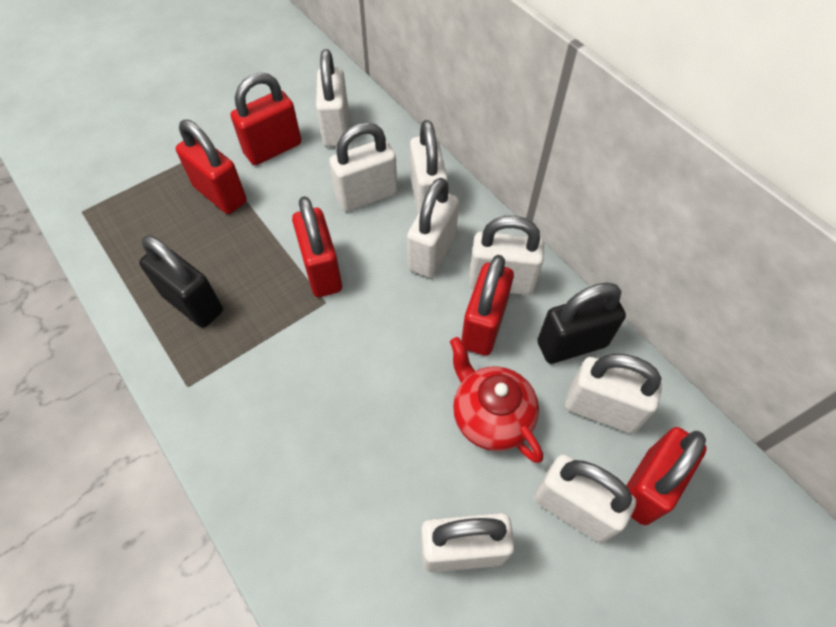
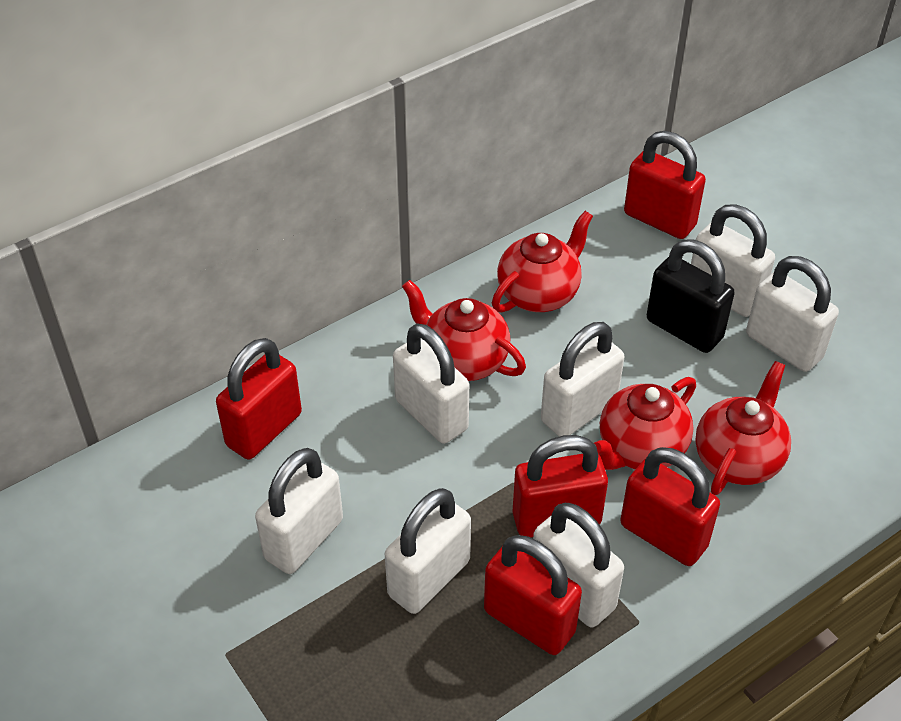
black padlock: 2 -> 1
red teapot: 1 -> 4
white padlock: 8 -> 7

